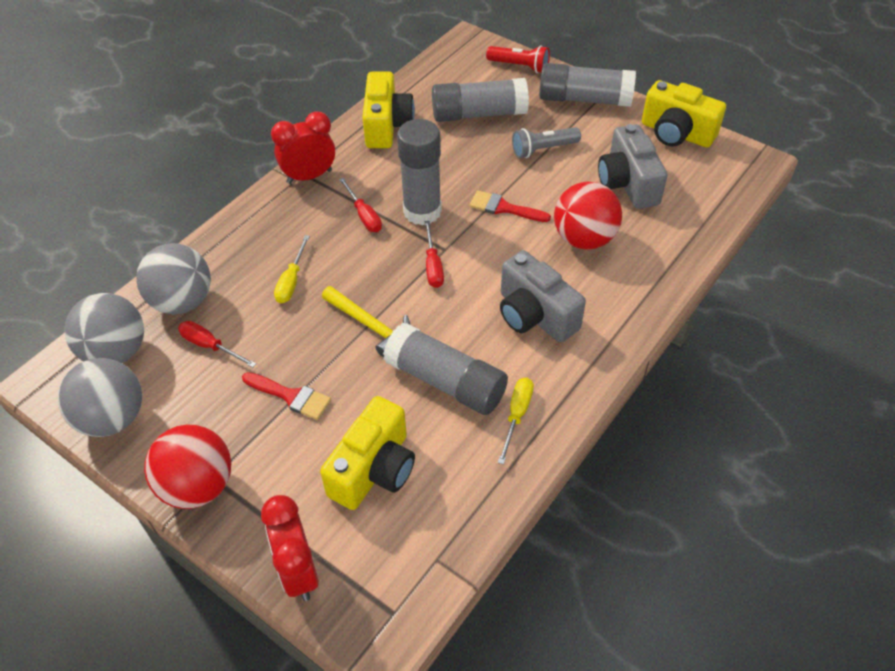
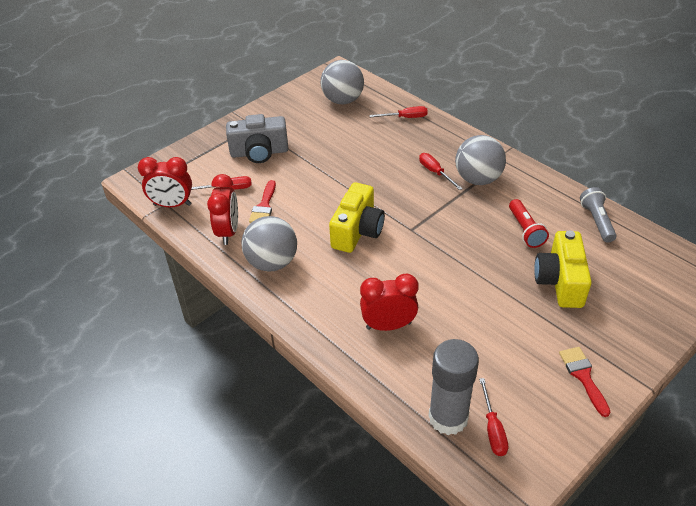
grey camera: 2 -> 1
grey glue stick: 4 -> 1
red ball: 2 -> 0
red clock: 2 -> 3
red screwdriver: 3 -> 4
yellow camera: 3 -> 2
yellow hammer: 1 -> 0
yellow screwdriver: 2 -> 0

